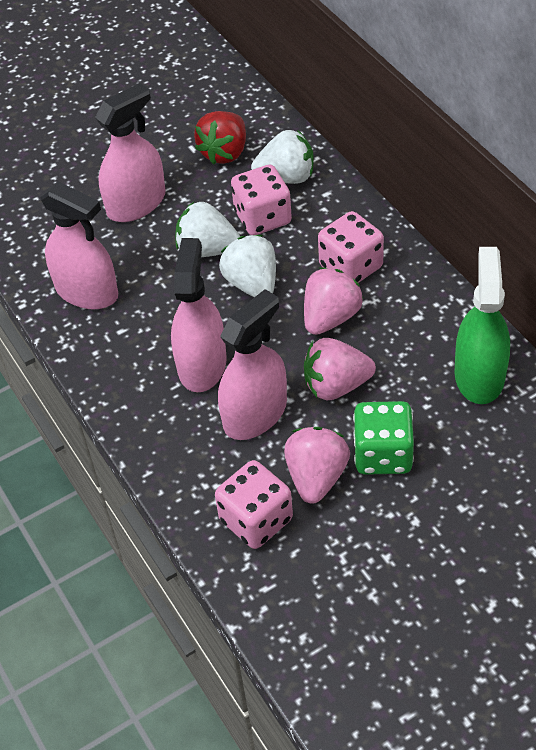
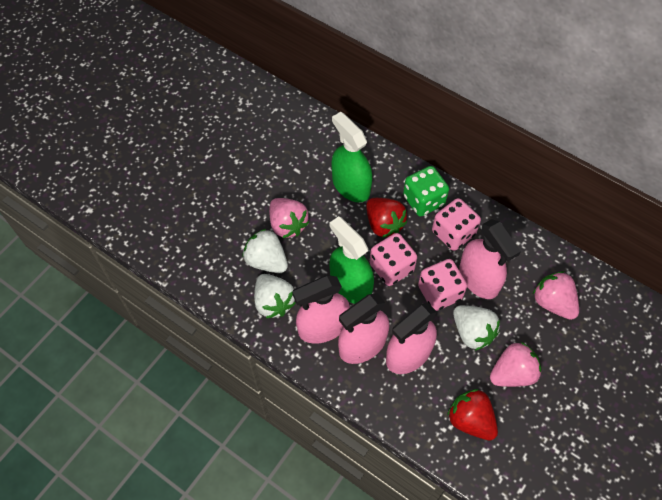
green spray bottle: 1 -> 2
red strawberry: 1 -> 2

